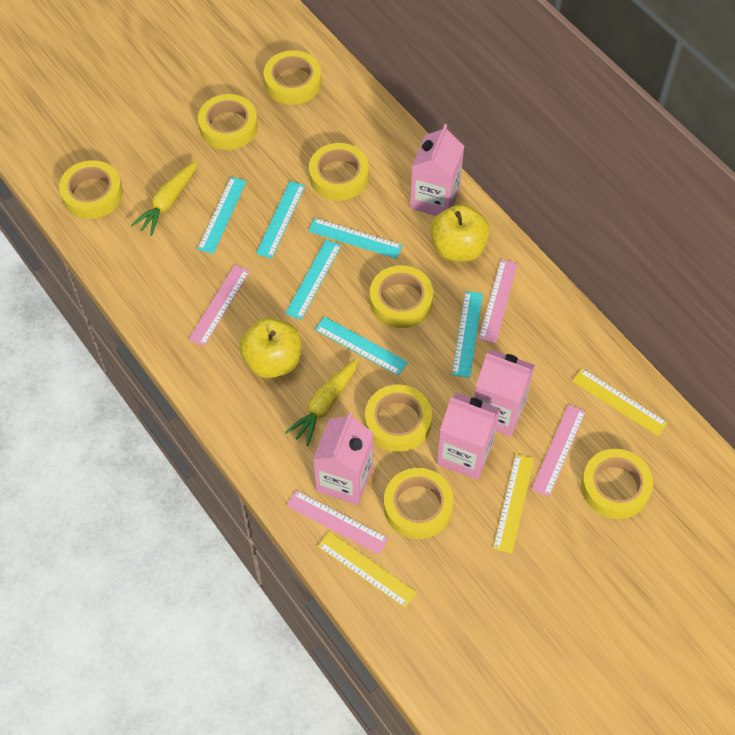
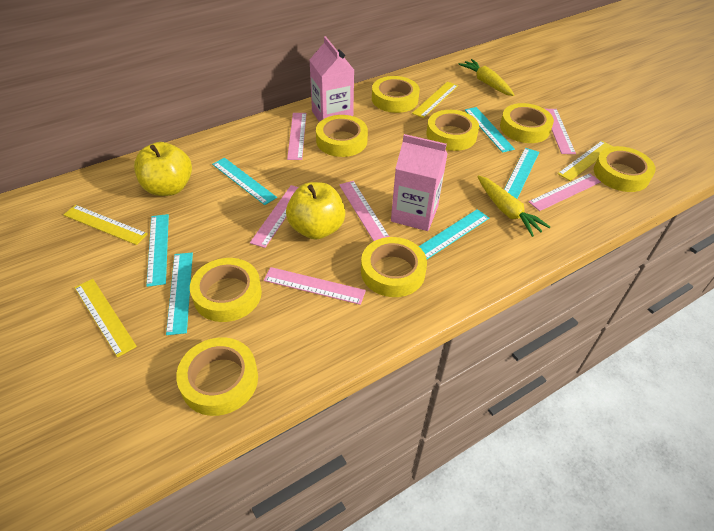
pink carton: 4 -> 2
pink ruler: 4 -> 6
yellow ruler: 3 -> 4

